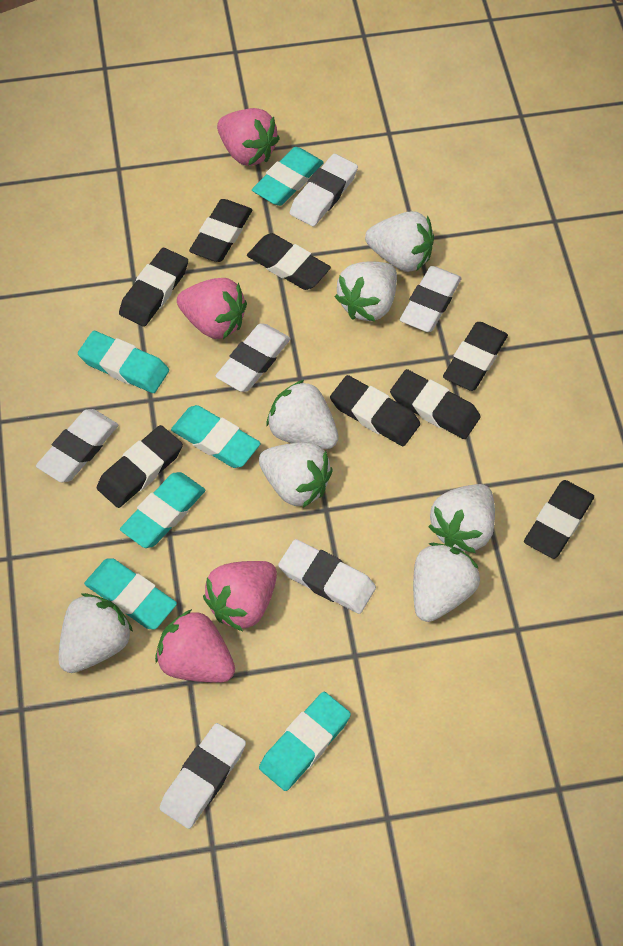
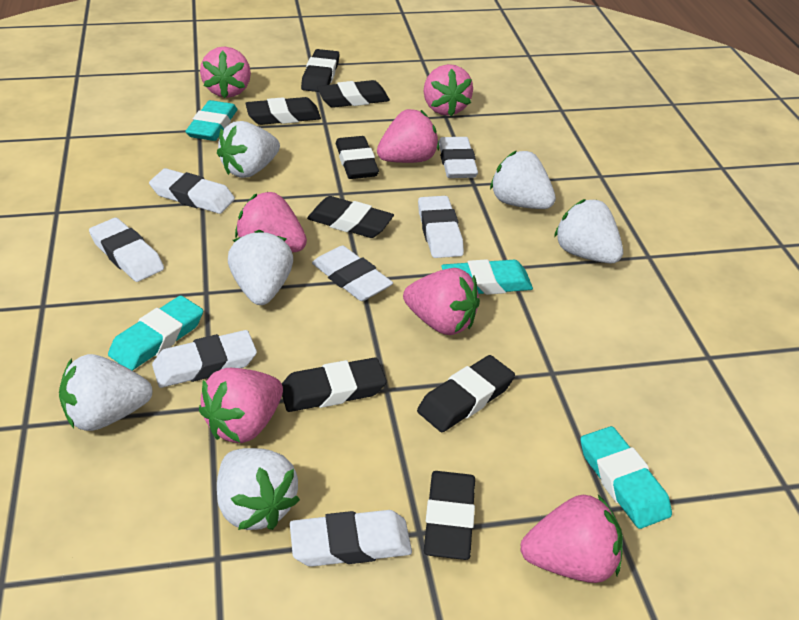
pink strawberry: 4 -> 7
turquoise eraser: 6 -> 4
white eraser: 6 -> 7
white strawberry: 7 -> 6

